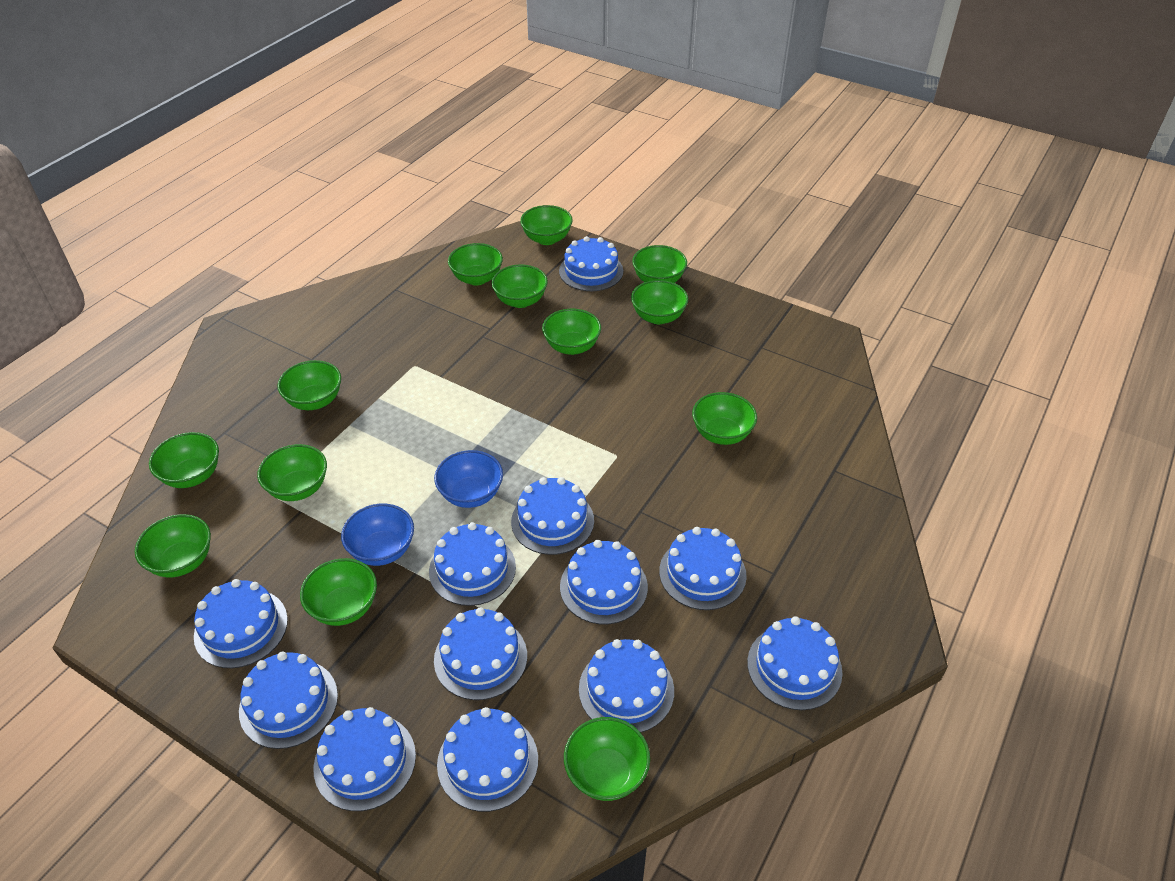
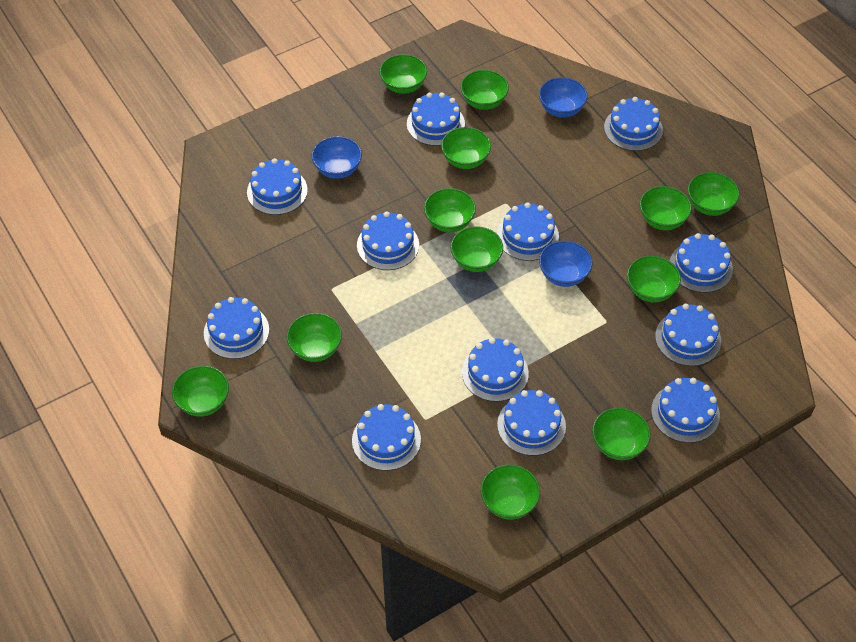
blue bowl: 2 -> 3
green bowl: 13 -> 12

